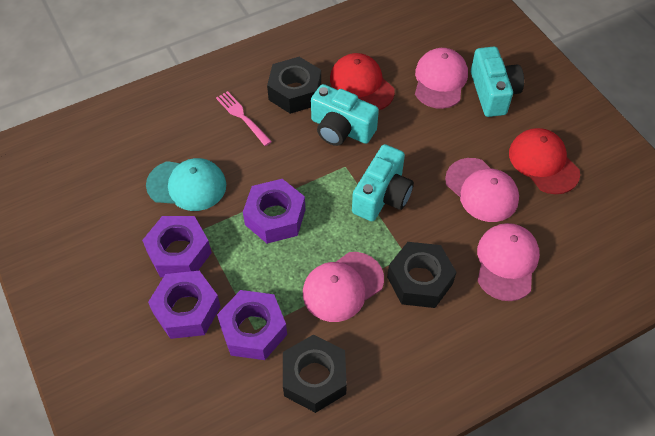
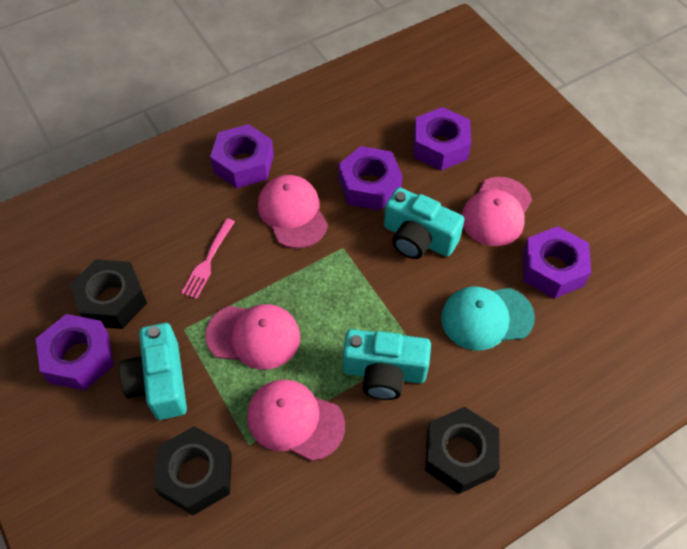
purple nut: 4 -> 5
red cap: 2 -> 0

